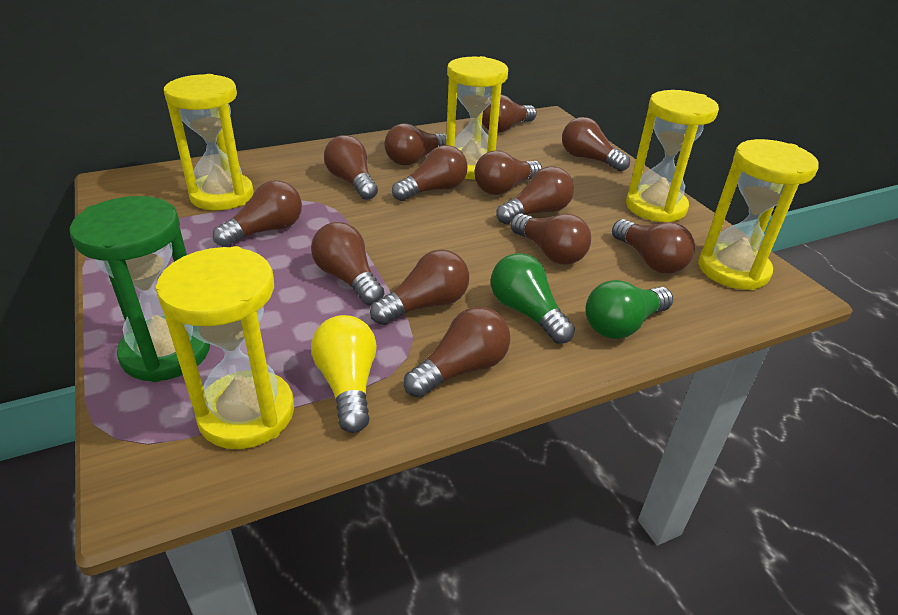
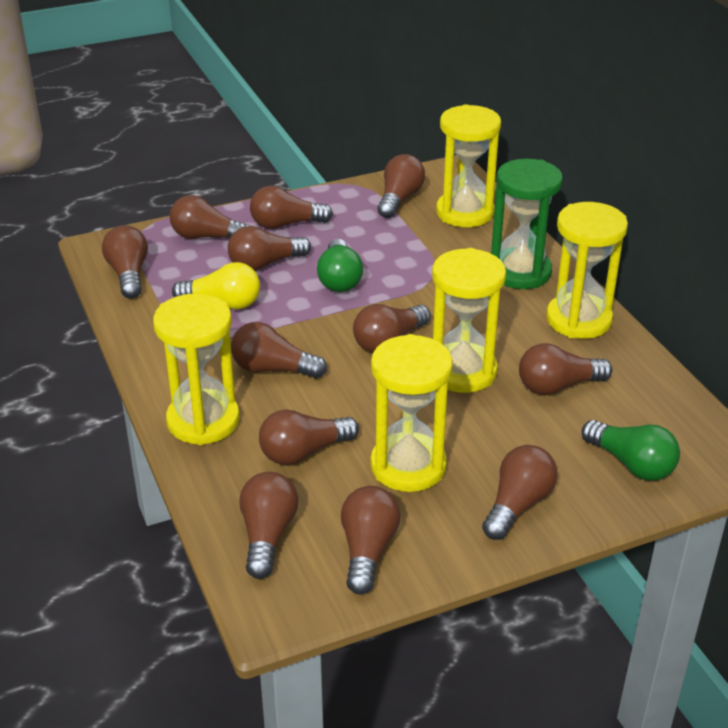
brown light bulb: 13 -> 12

